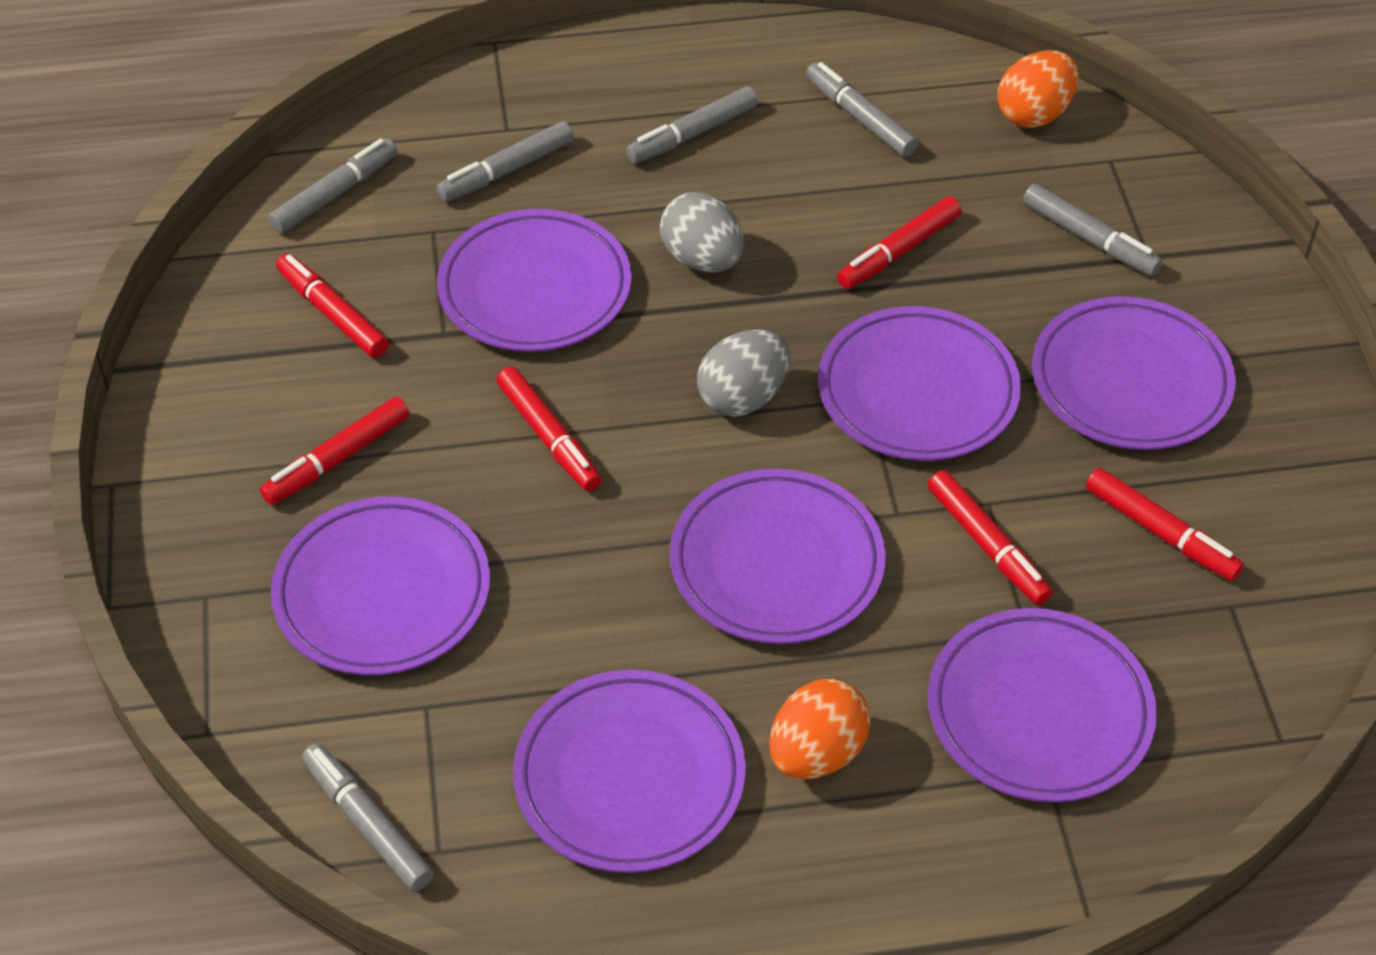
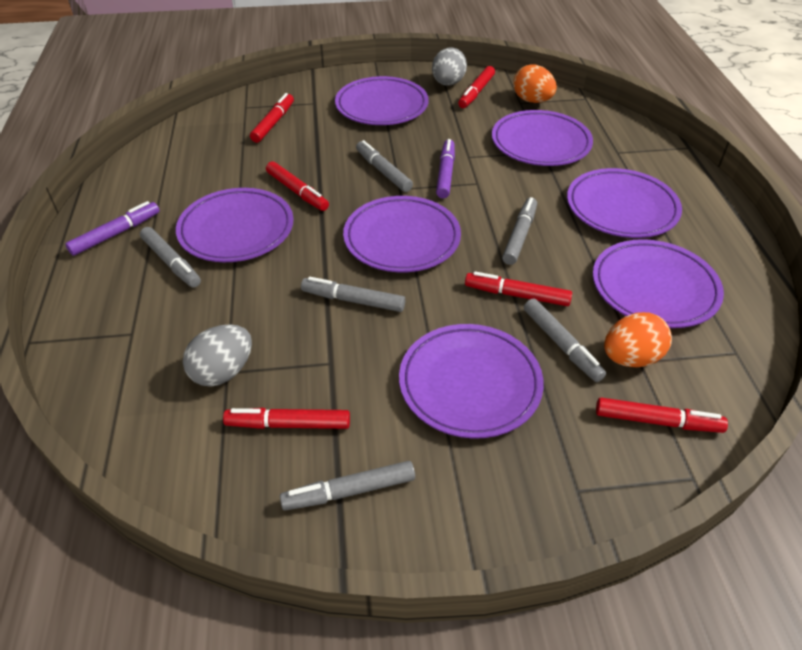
purple marker: 0 -> 2

